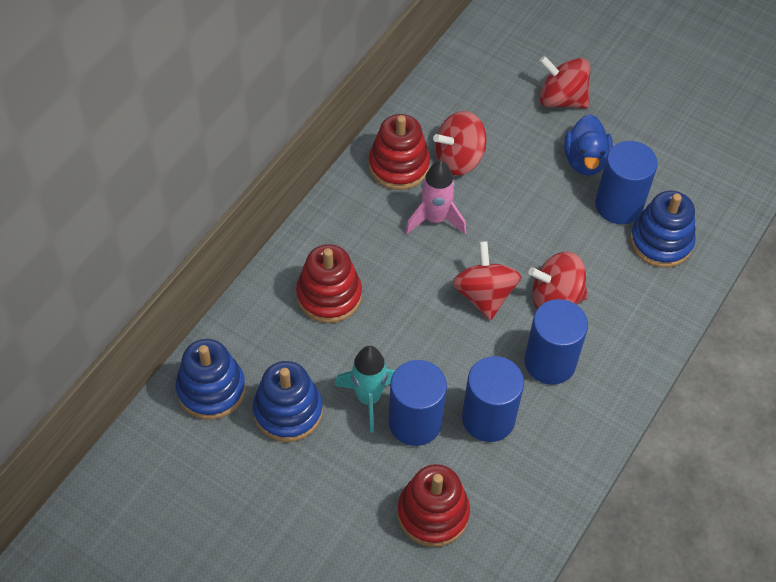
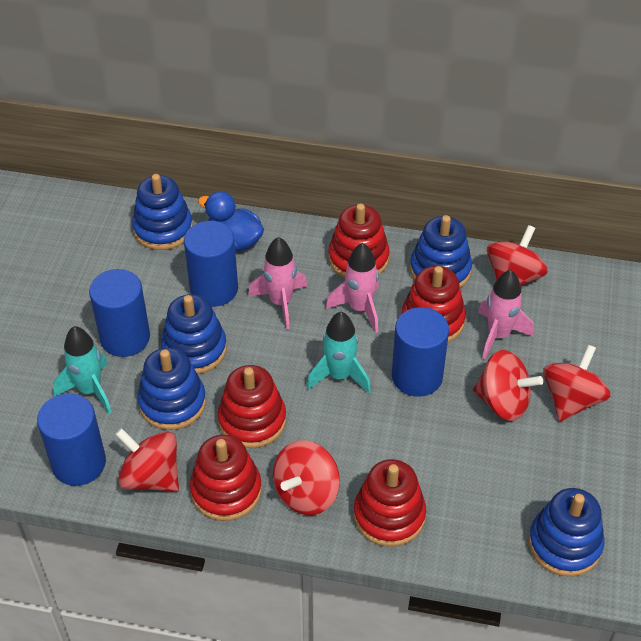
blue stacking toy: 3 -> 5
pink rocket: 1 -> 3
red spinning top: 4 -> 5
red stacking toy: 3 -> 5
turquoise rocket: 1 -> 2

